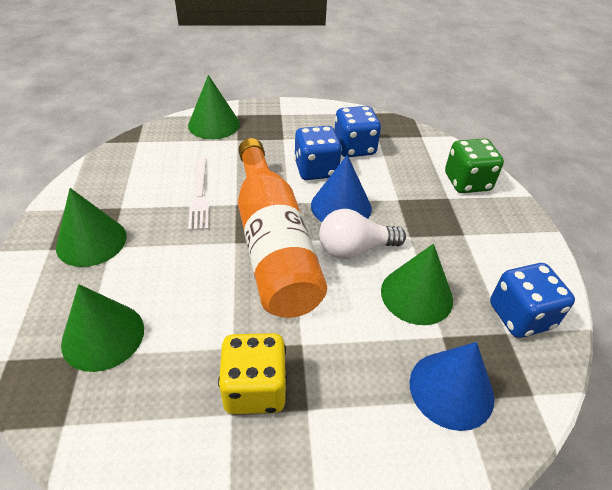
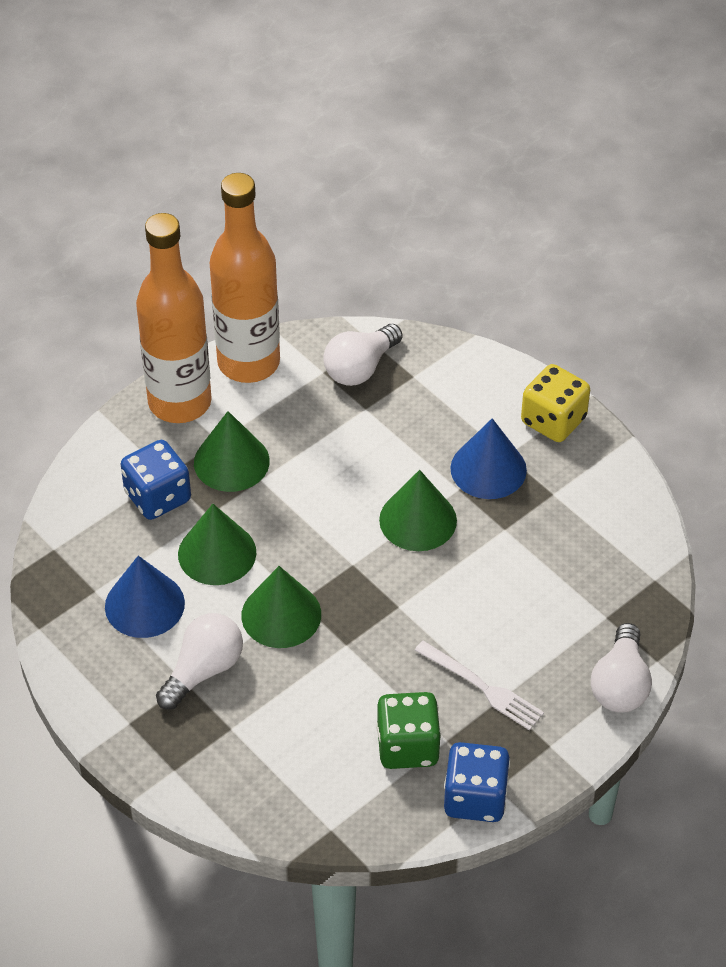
blue dice: 3 -> 2
orange bottle: 1 -> 2
white light bulb: 1 -> 3

